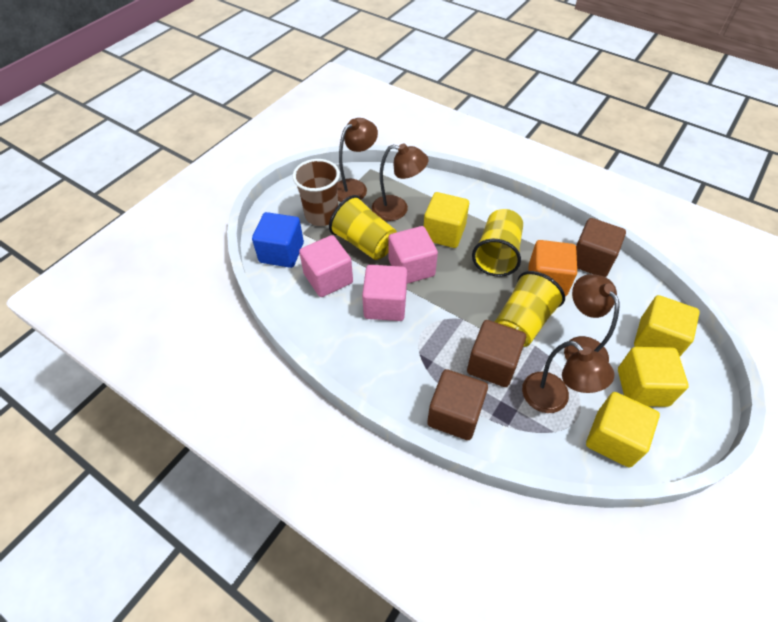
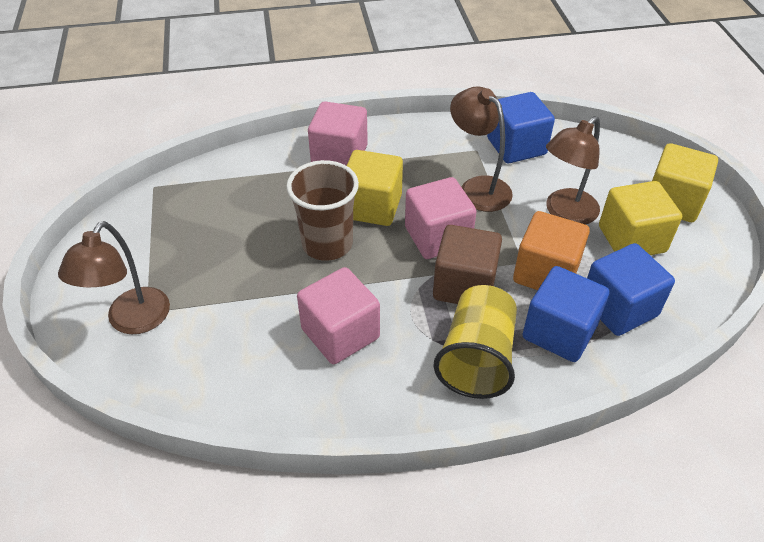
blue cube: 1 -> 3
brown cube: 3 -> 1
brown lamp: 4 -> 3
yellow cube: 4 -> 3
yellow cup: 3 -> 1

